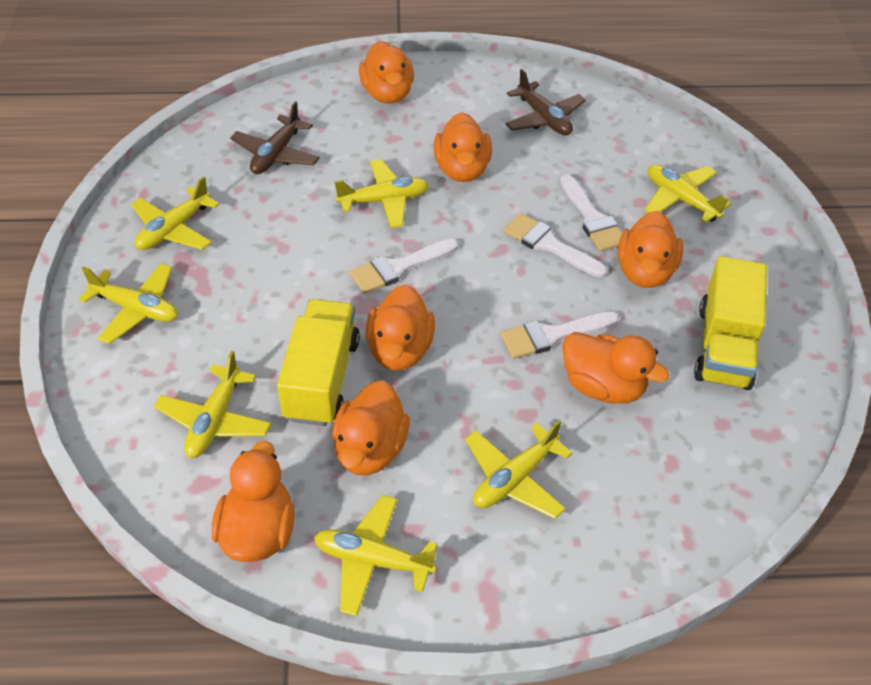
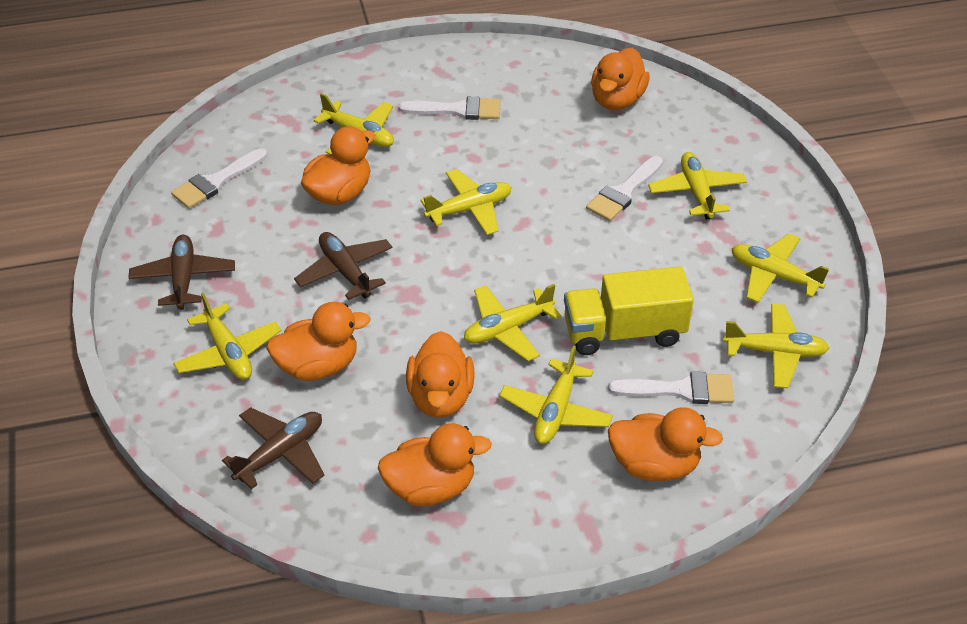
brown plane: 2 -> 3
orange duck: 7 -> 6
yellow plane: 7 -> 8
yellow truck: 2 -> 1

